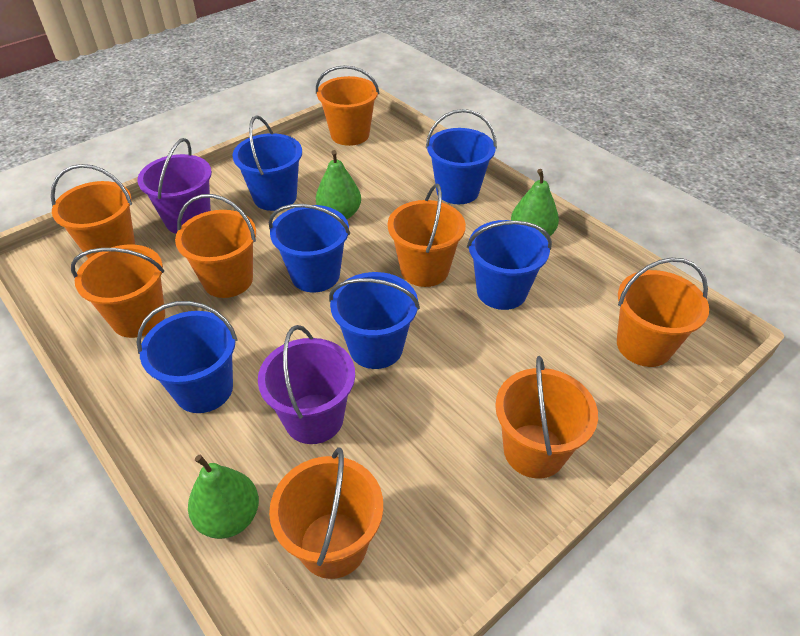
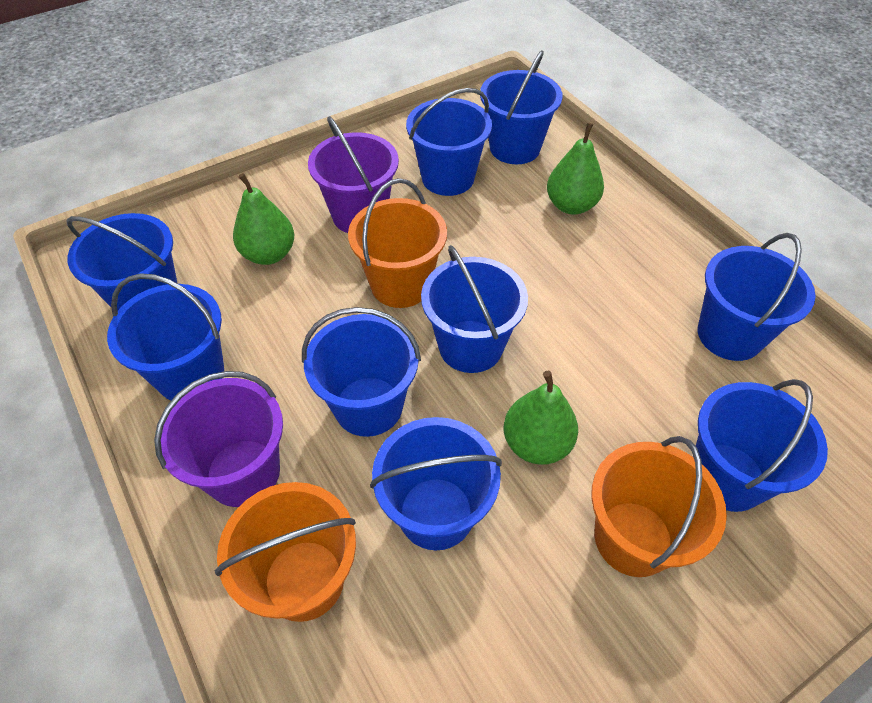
blue bucket: 6 -> 9
orange bucket: 8 -> 3

